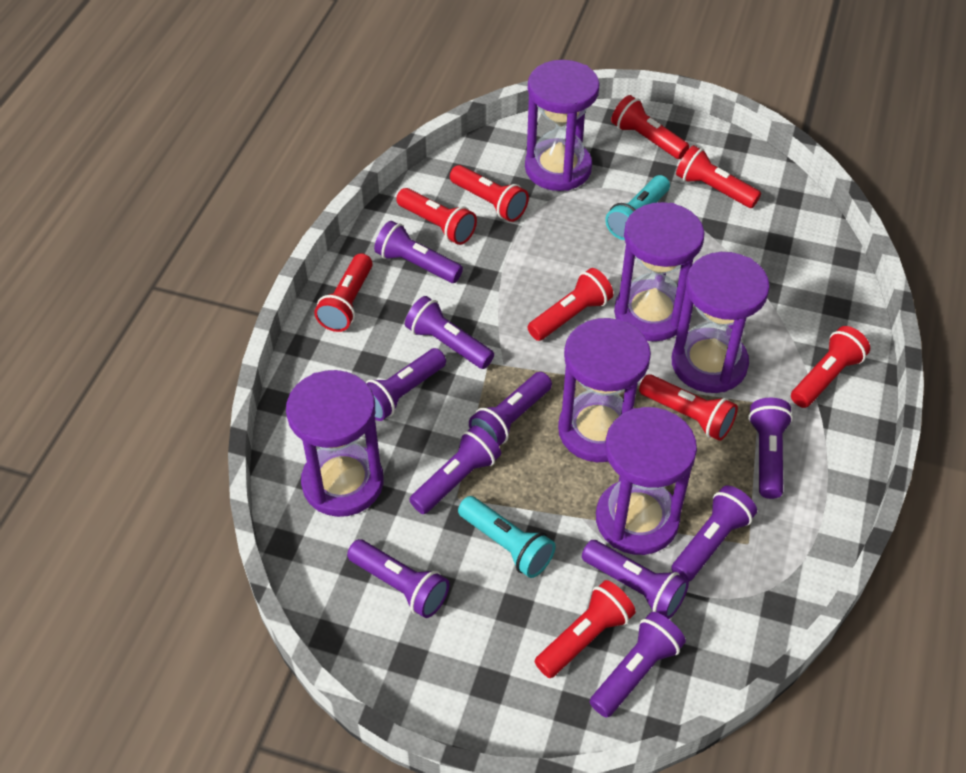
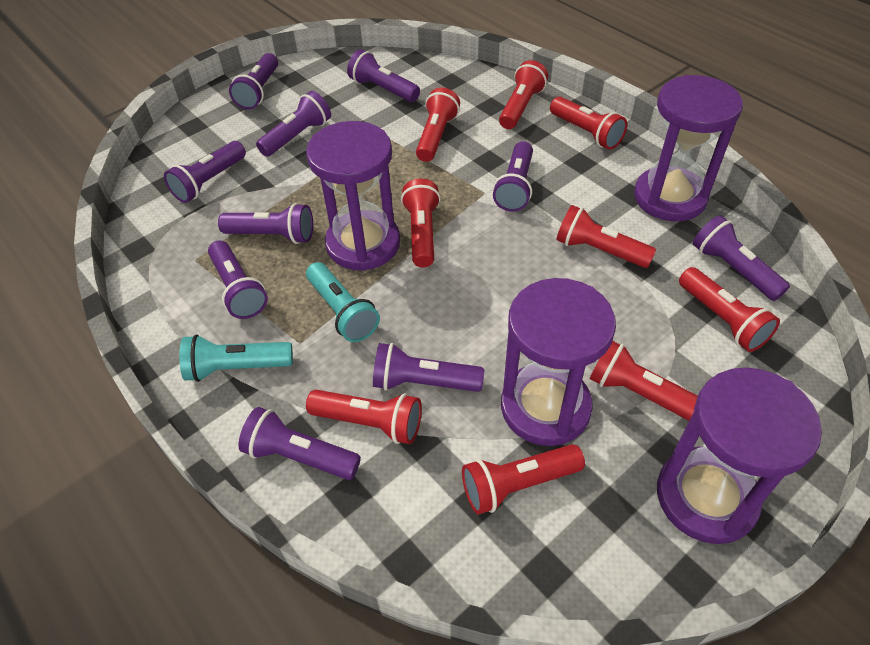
purple hourglass: 6 -> 4

